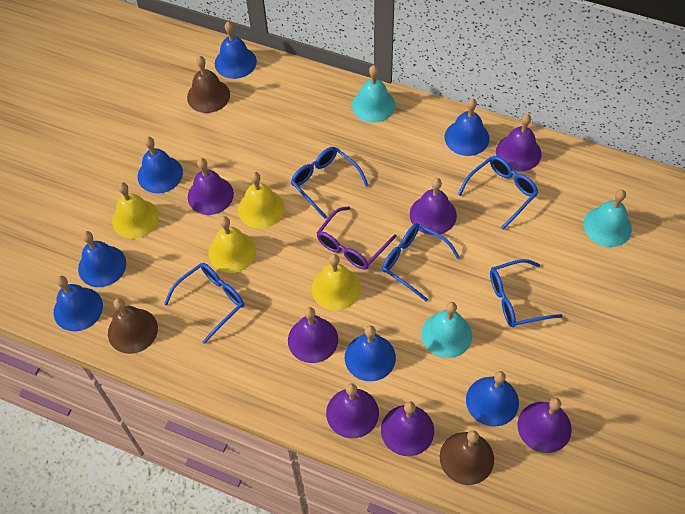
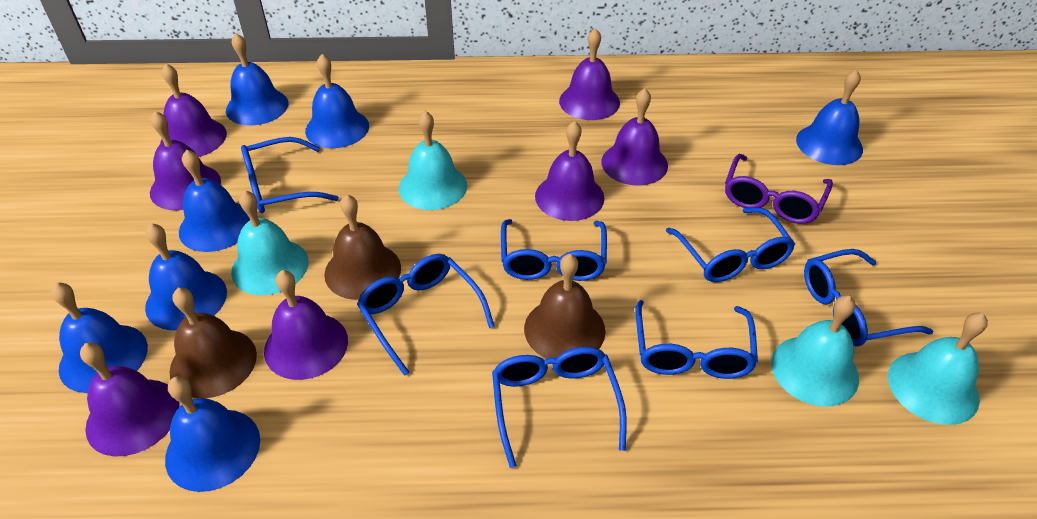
blue glasses: 5 -> 7
turquoise bell: 3 -> 4
yellow bell: 4 -> 0

